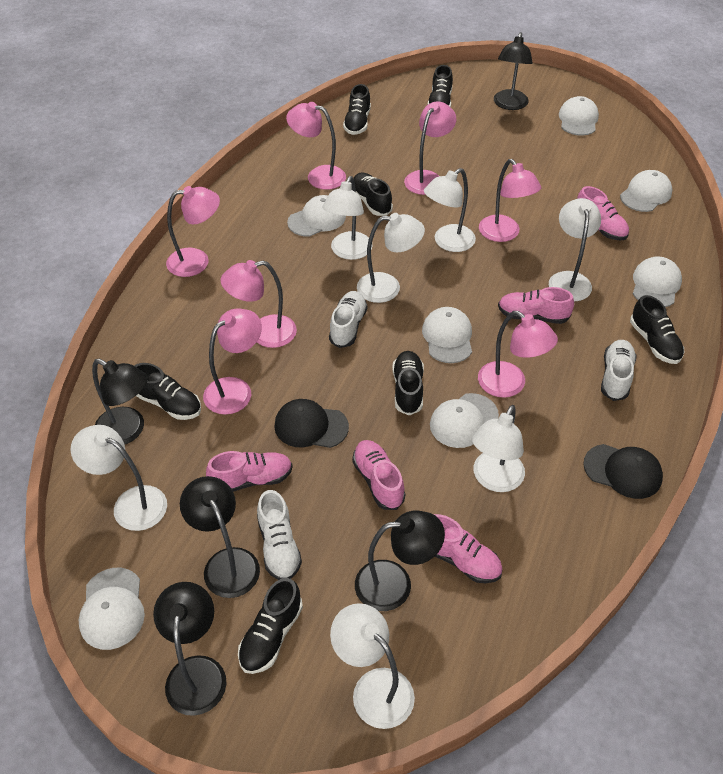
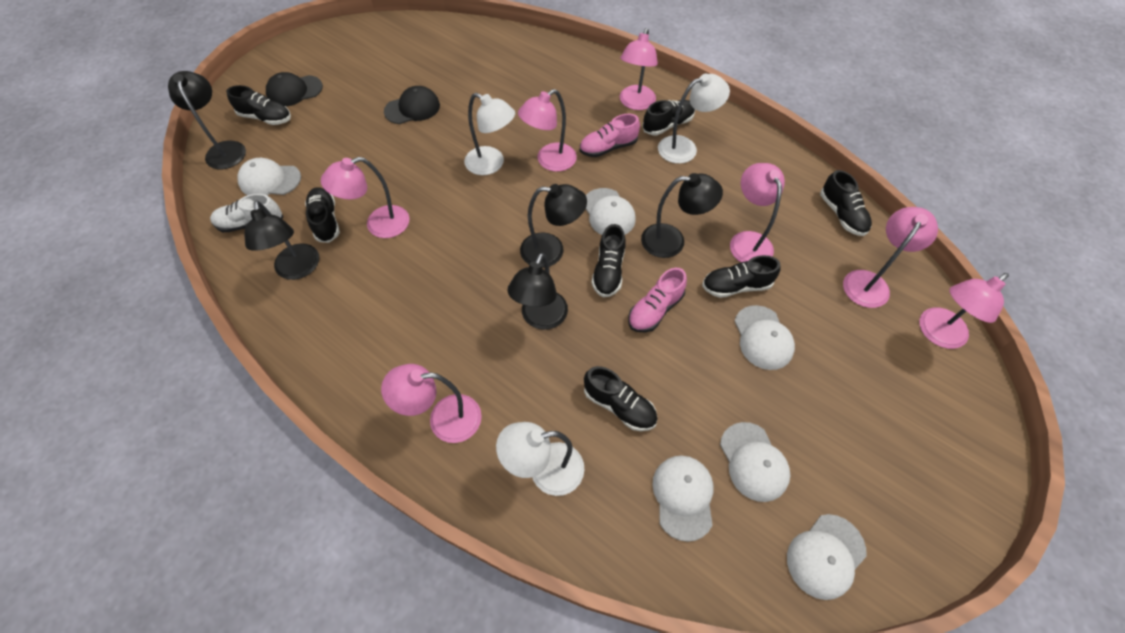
pink shoe: 5 -> 2
white cap: 7 -> 6
white lamp: 7 -> 3
white shoe: 3 -> 1

